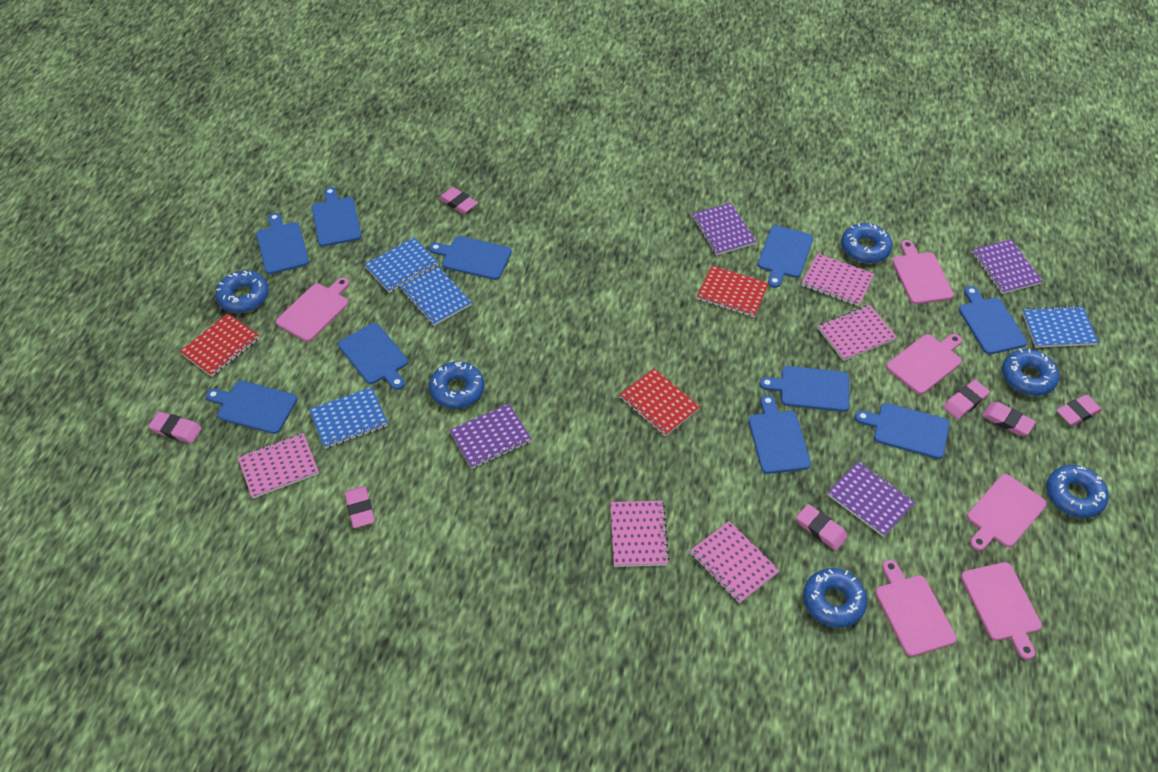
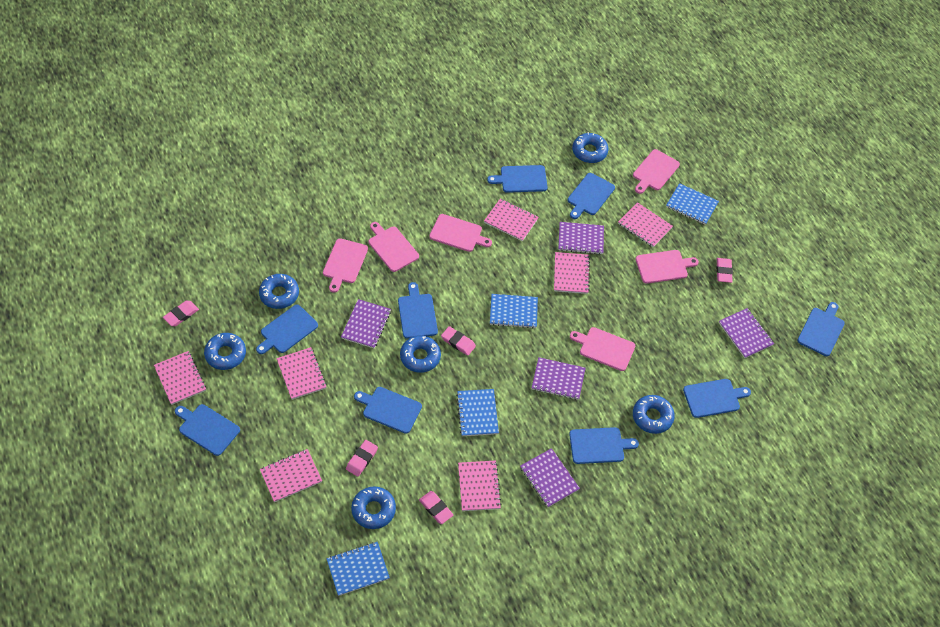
blue cutting board: 10 -> 9
pink eraser: 7 -> 5
pink notebook: 5 -> 7
purple notebook: 4 -> 5
red notebook: 3 -> 0

